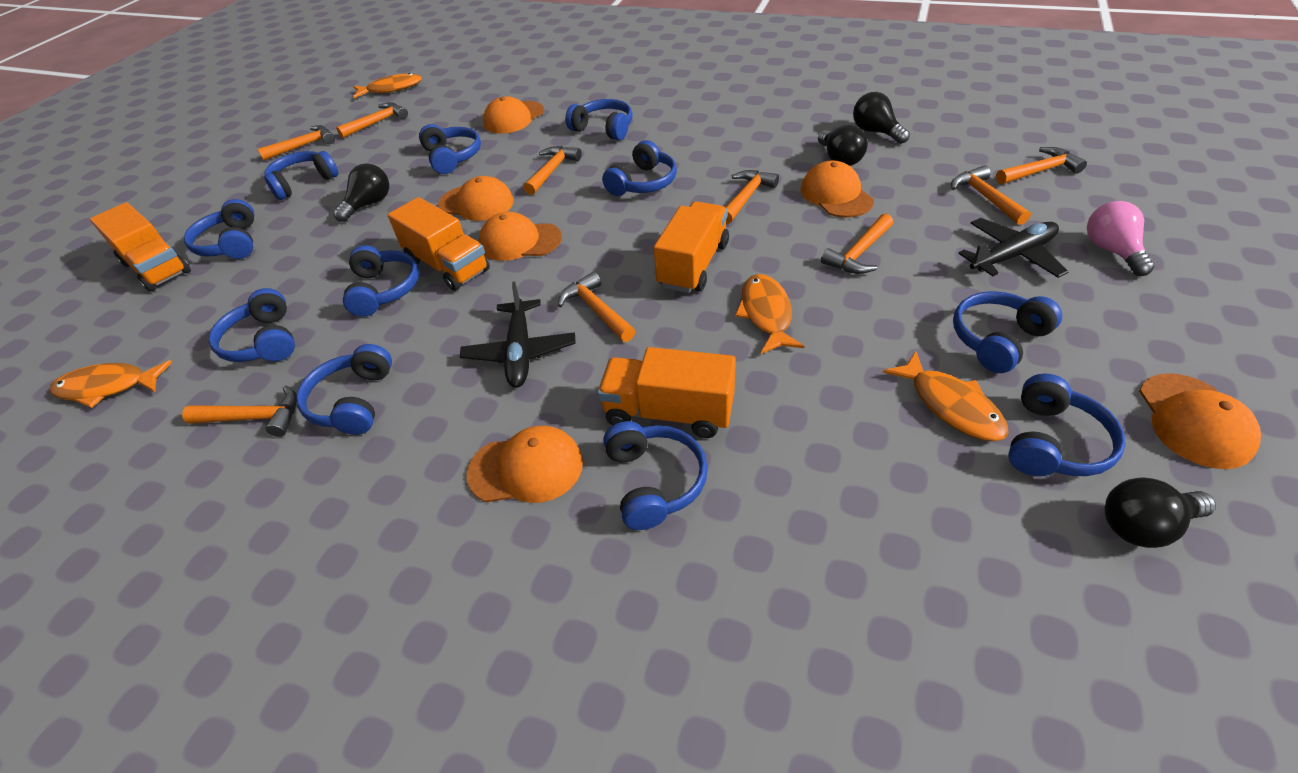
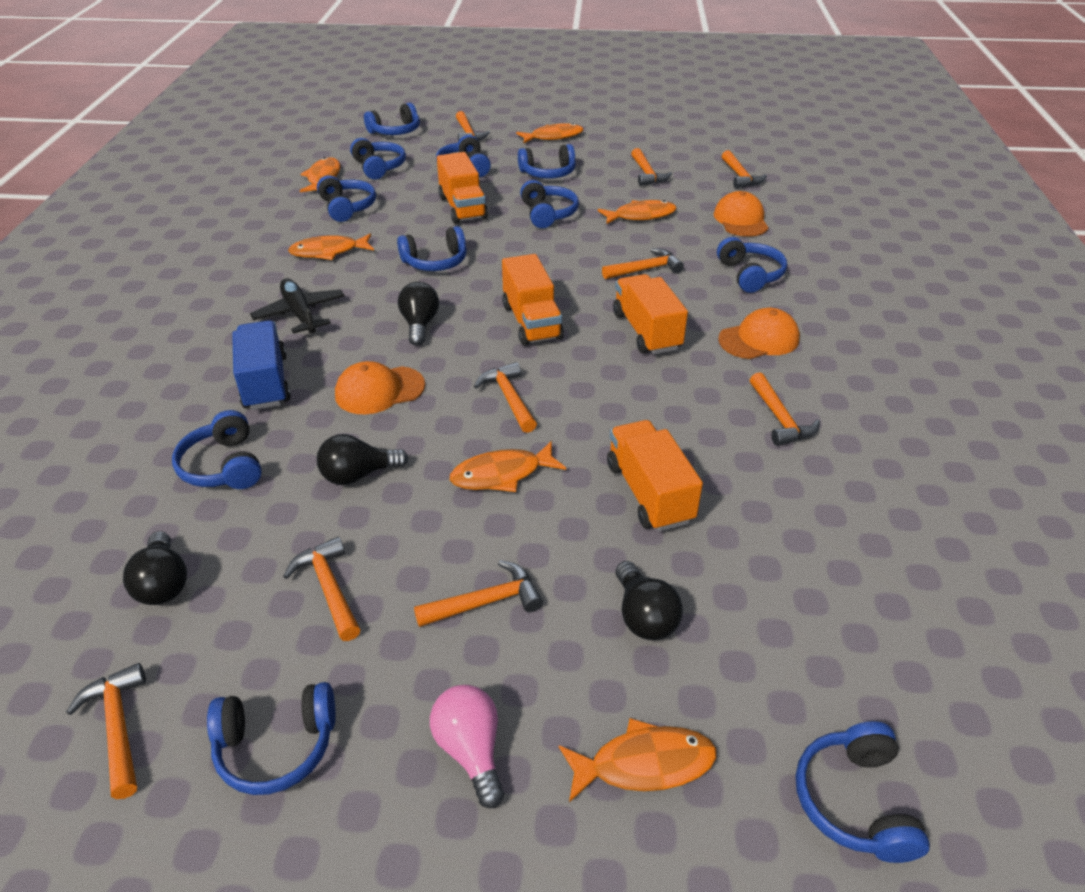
black plane: 2 -> 1
blue truck: 0 -> 1
orange cap: 6 -> 3
orange fish: 4 -> 6

